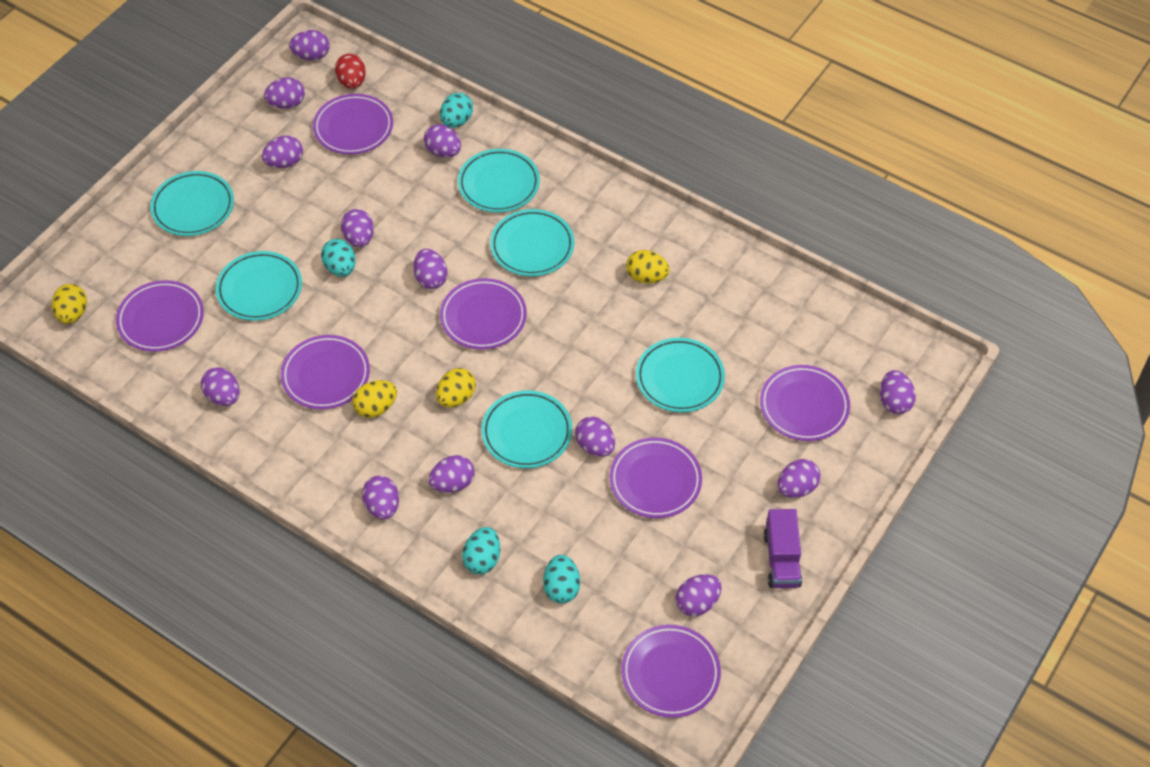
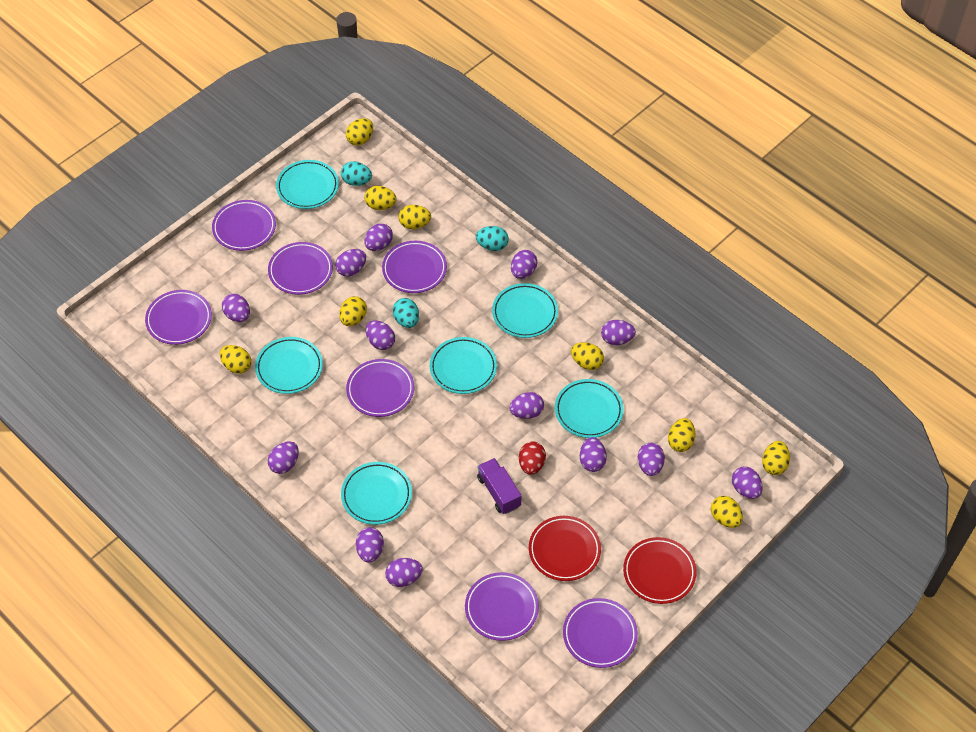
red plate: 0 -> 2
turquoise egg: 4 -> 3
yellow egg: 4 -> 9

